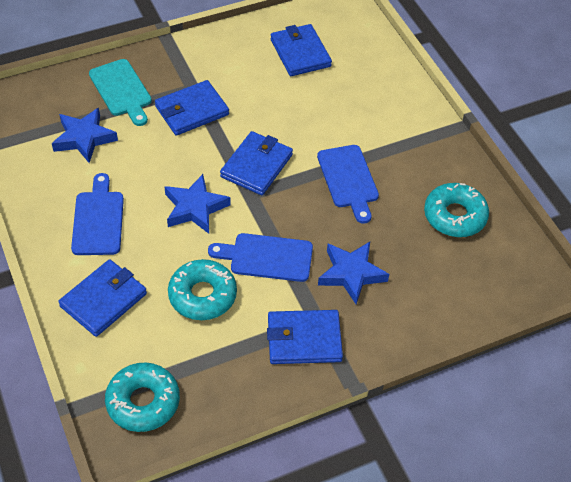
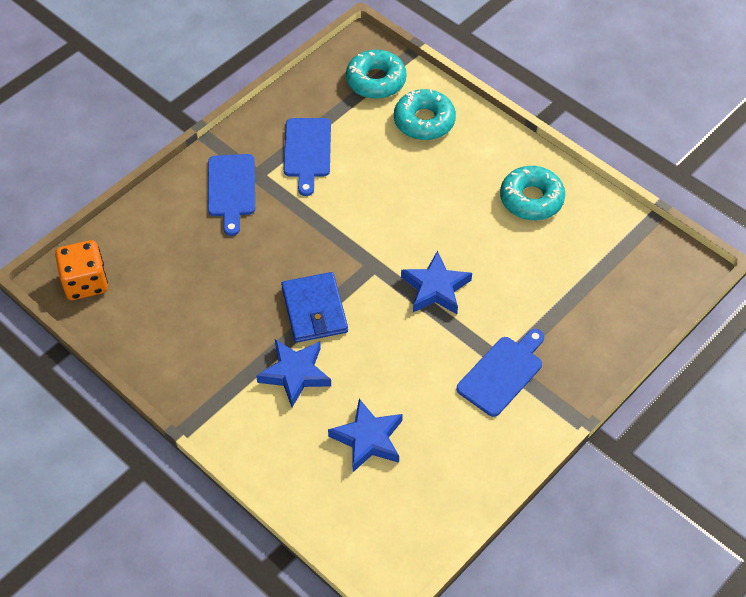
blue wallet: 5 -> 1
orange dice: 0 -> 1
turquoise cutting board: 1 -> 0

